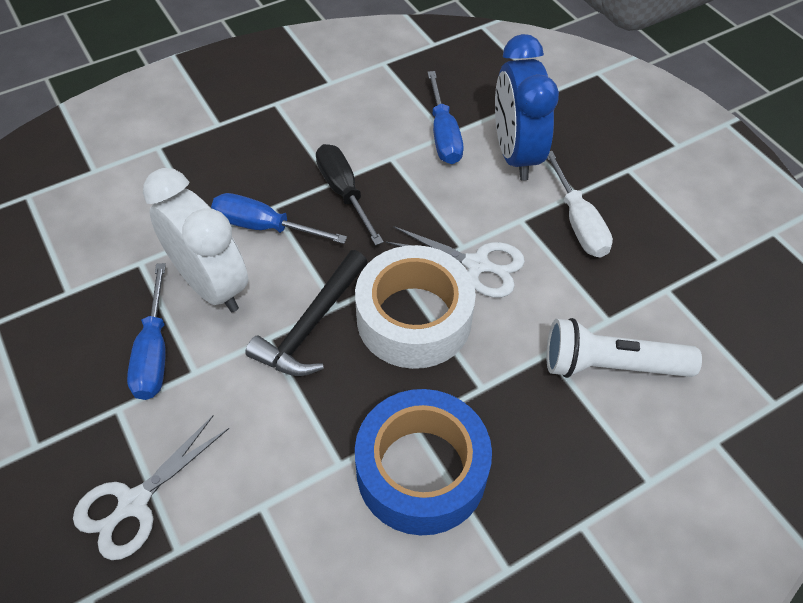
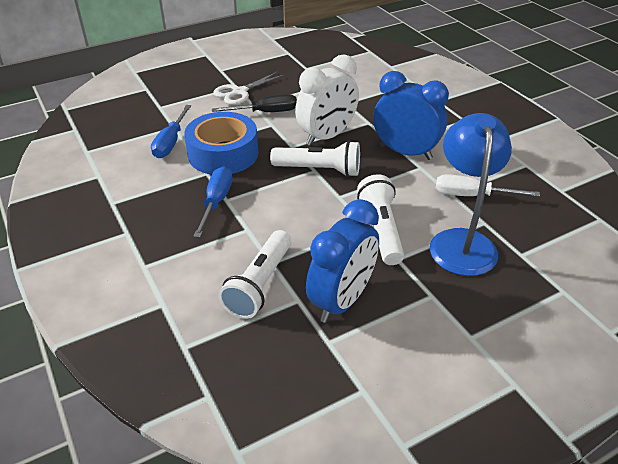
black hammer: 1 -> 0
blue clock: 1 -> 2
blue lamp: 0 -> 1
blue screwdriver: 3 -> 2
white flashlight: 1 -> 3
white scissors: 2 -> 1
white tape: 1 -> 0

